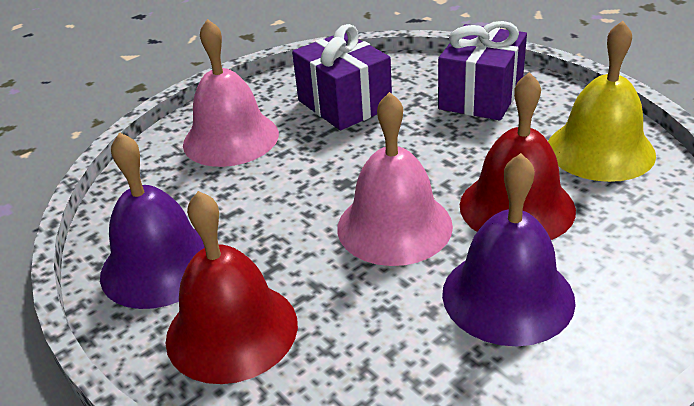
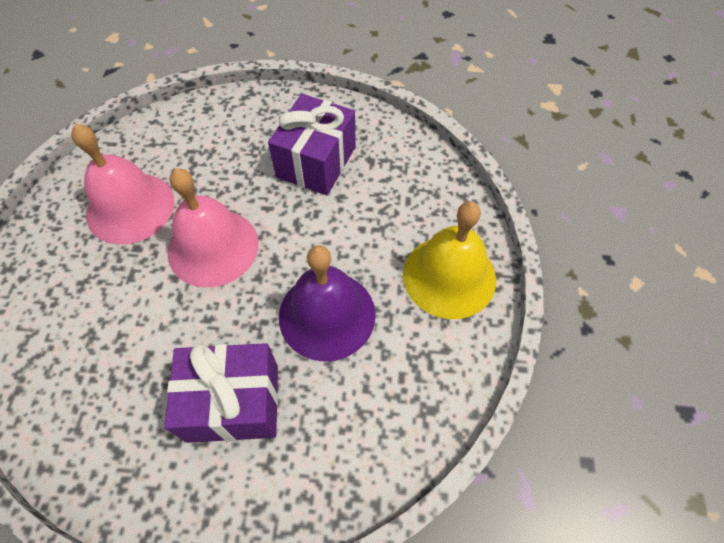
purple bell: 2 -> 1
red bell: 2 -> 0

